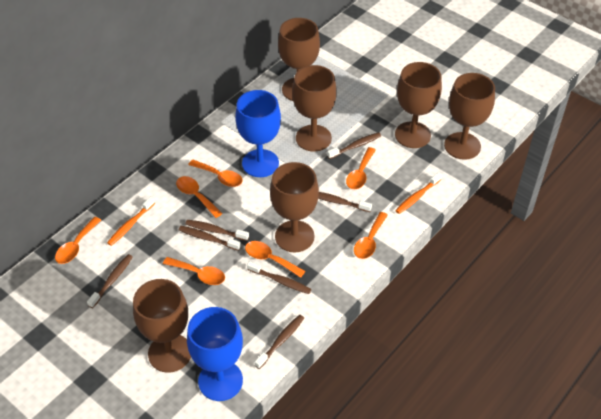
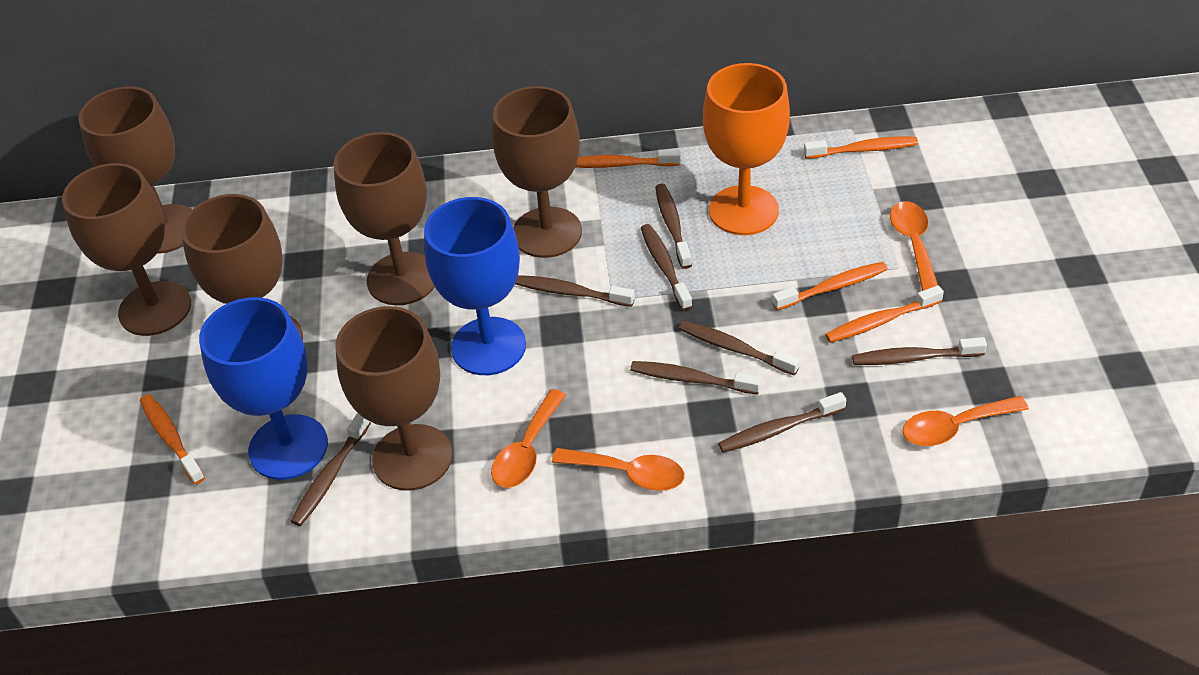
brown toothbrush: 7 -> 8
orange goblet: 0 -> 1
orange spoon: 7 -> 4
orange toothbrush: 2 -> 5

